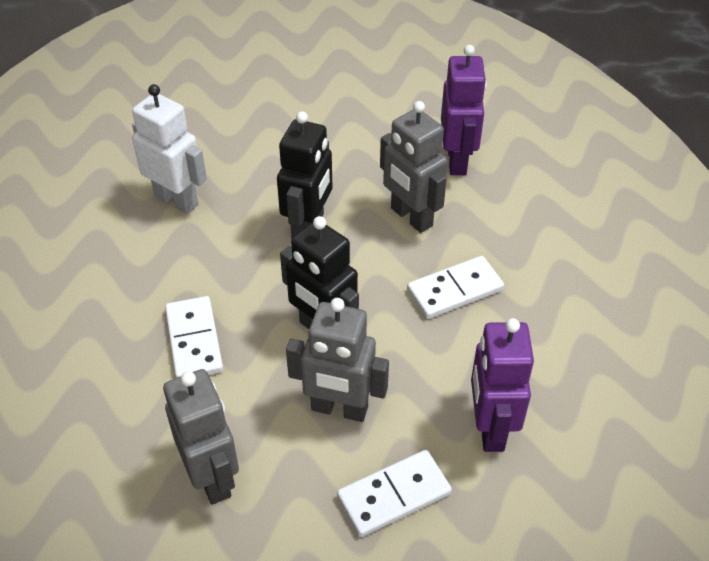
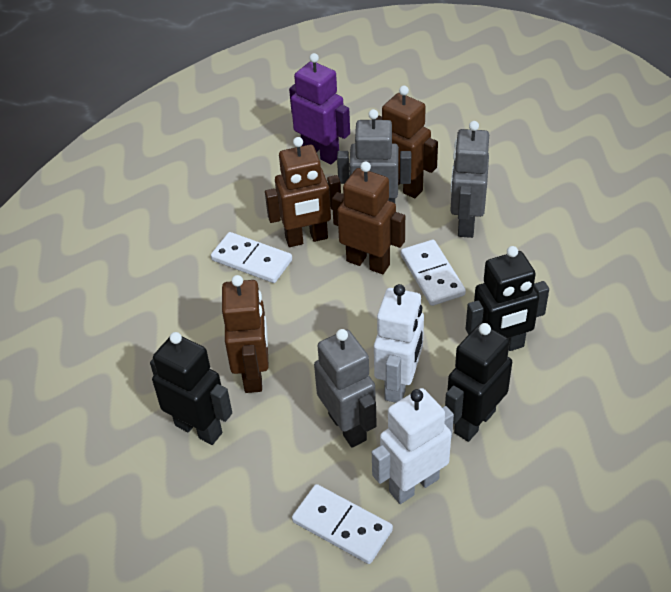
black robot: 2 -> 3
brown robot: 0 -> 4
purple robot: 2 -> 1
white robot: 1 -> 2

